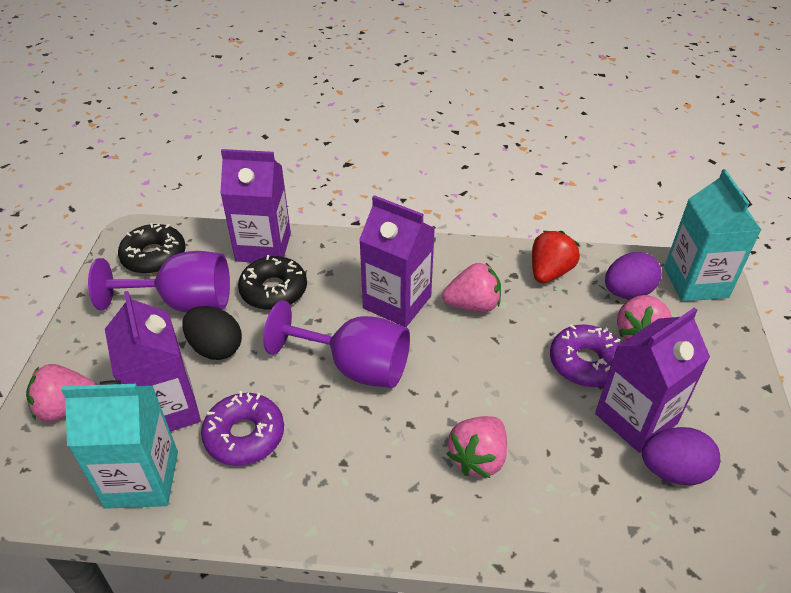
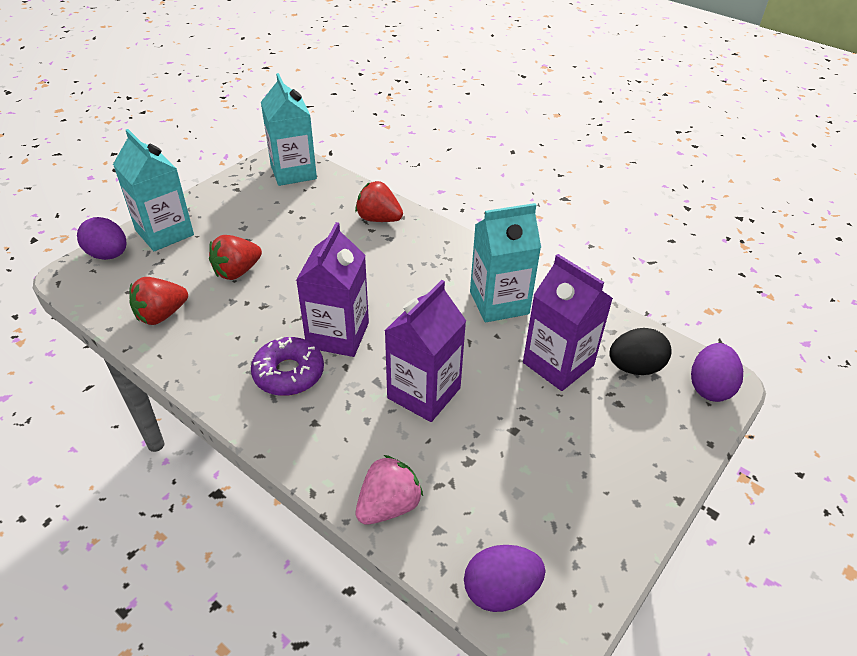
black donut: 2 -> 0
pink strawberry: 4 -> 1
purple carton: 4 -> 3
purple donut: 2 -> 1
purple egg: 2 -> 3
purple goblet: 2 -> 0
red strawberry: 1 -> 3
turquoise carton: 2 -> 3

